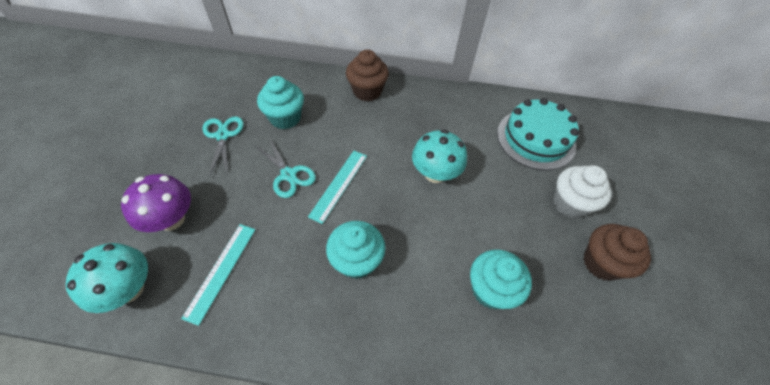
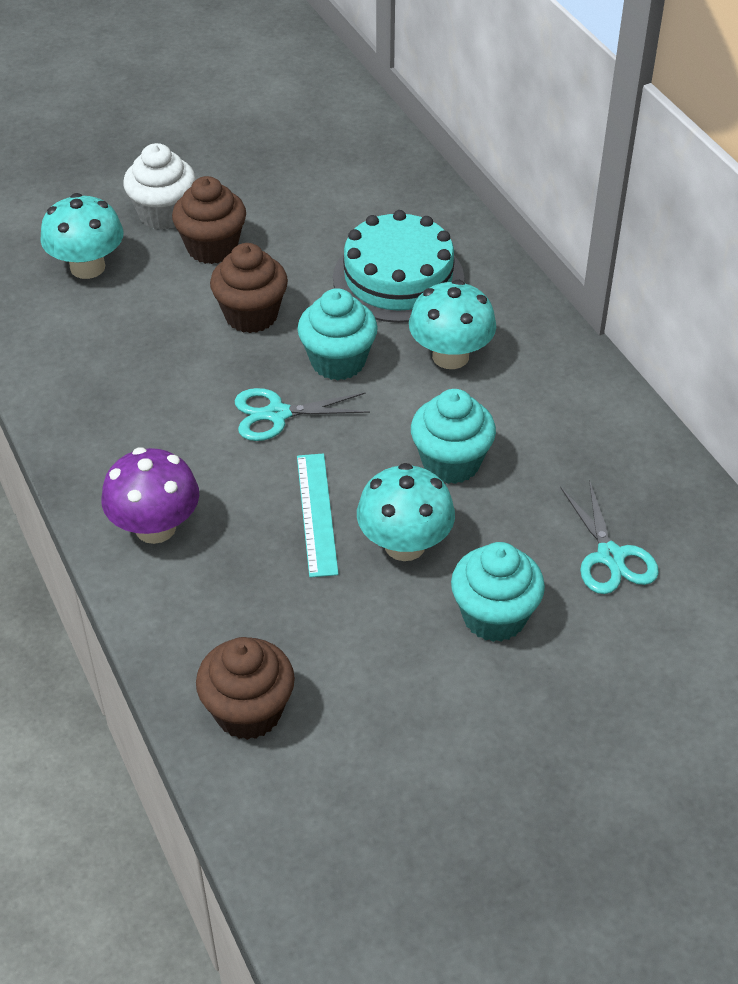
brown cupcake: 2 -> 3
turquoise mushroom: 2 -> 3
turquoise ruler: 2 -> 1

